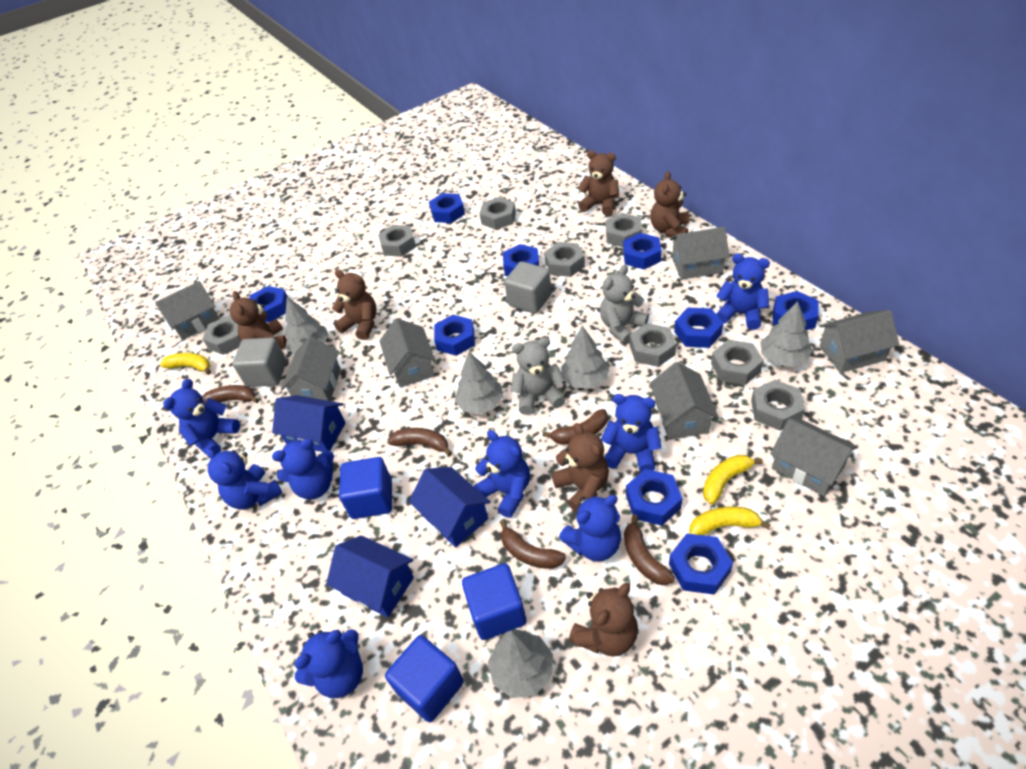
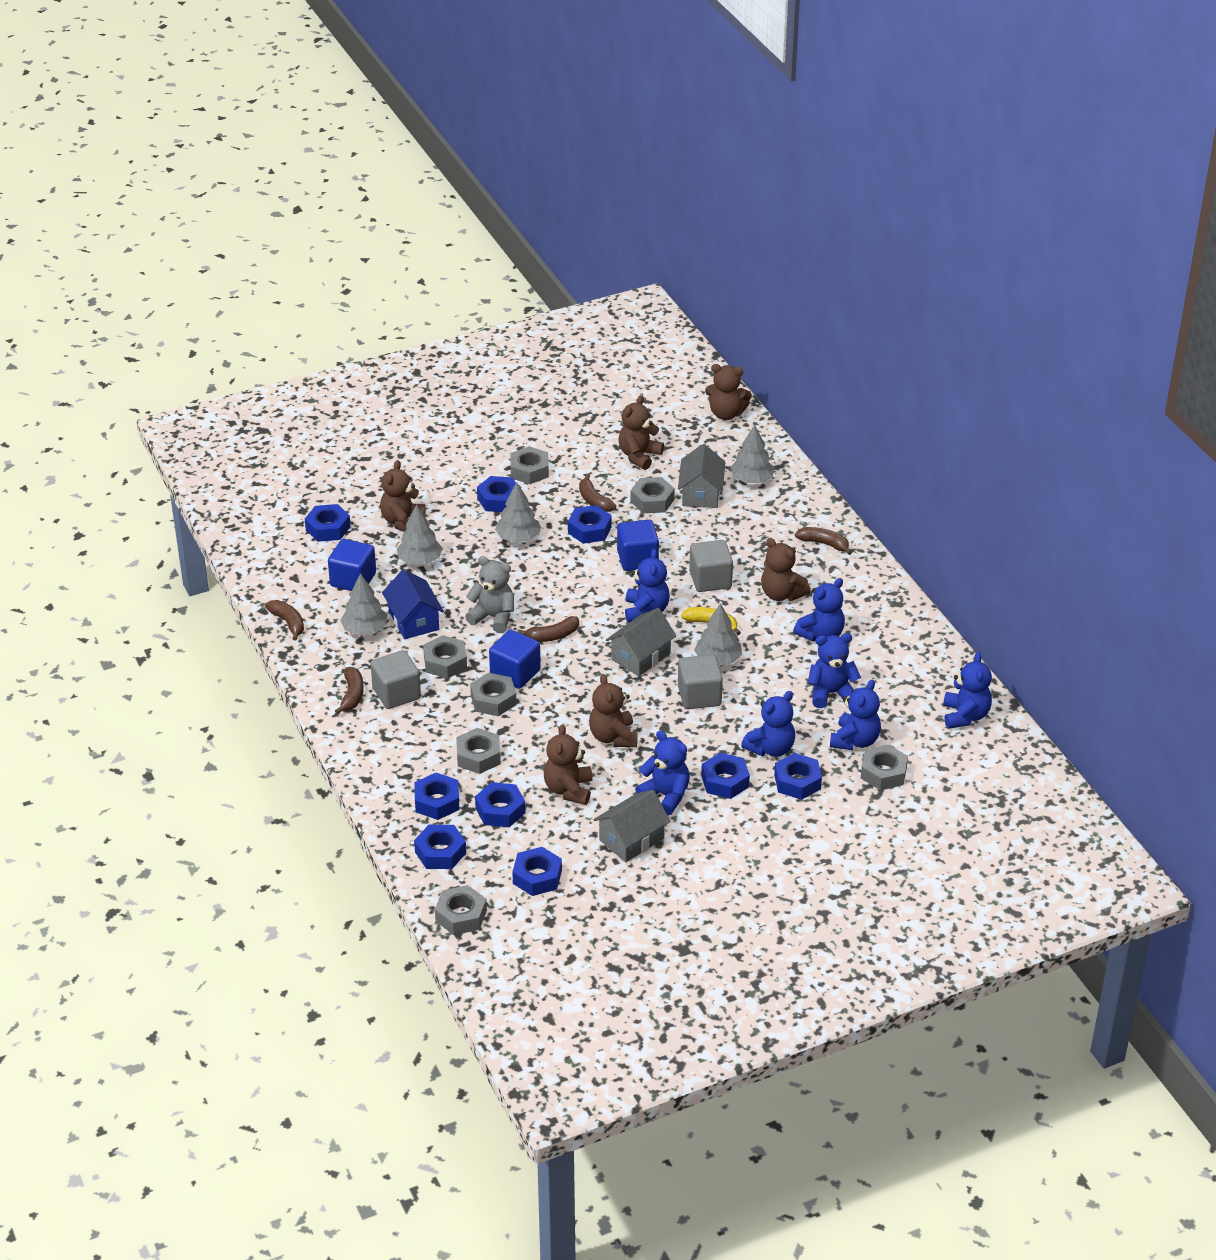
blue house: 3 -> 1
blue teddy bear: 8 -> 7
grey cube: 2 -> 3
grey house: 7 -> 3
grey nut: 8 -> 7
grey teddy bear: 2 -> 1
yellow banana: 3 -> 1

